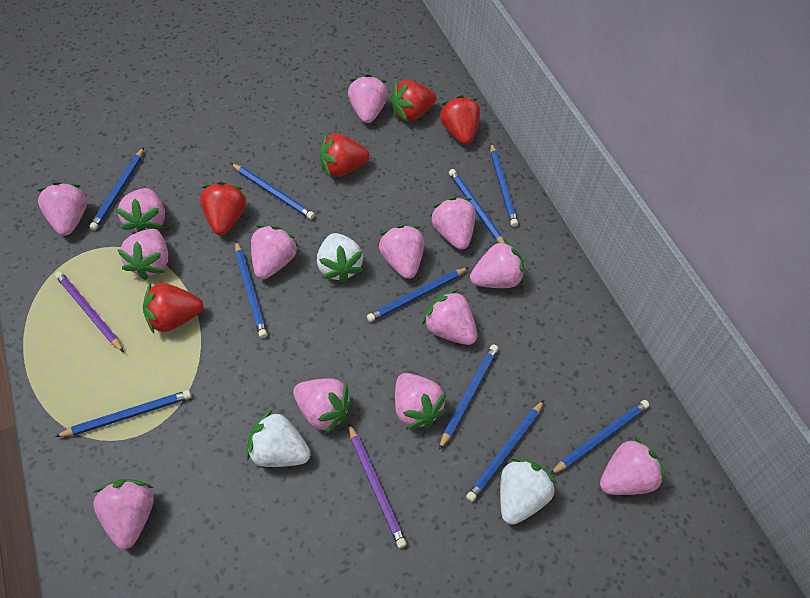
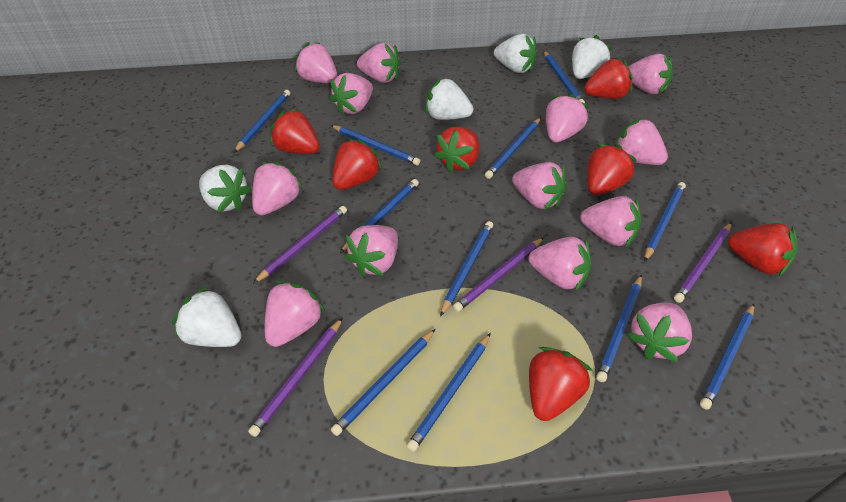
blue pencil: 10 -> 11
purple pencil: 2 -> 4
red strawberry: 5 -> 7
white strawberry: 3 -> 5

